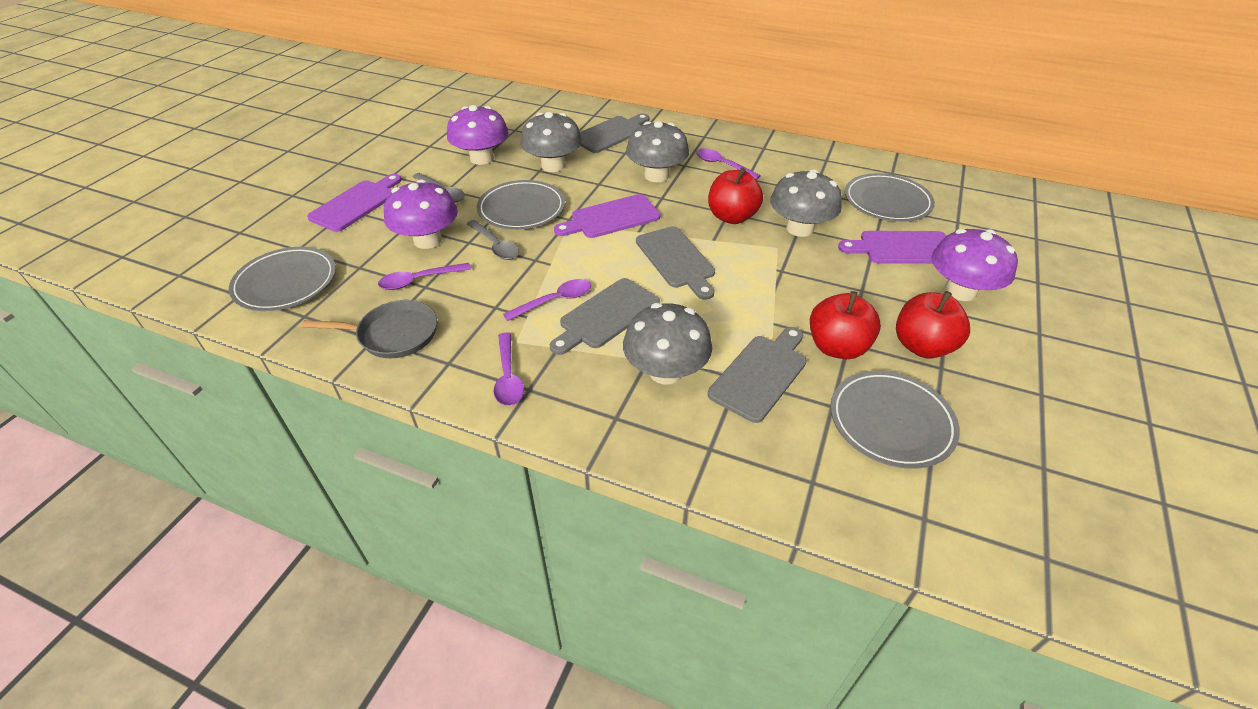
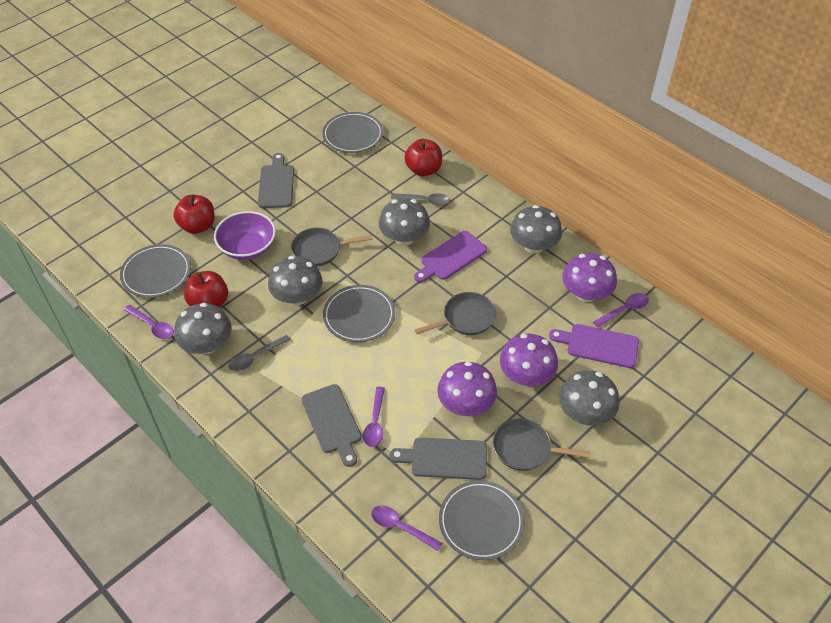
grey cutting board: 4 -> 3
grey mushroom: 4 -> 5
grey pan: 1 -> 3
purple bowl: 0 -> 1
purple cutting board: 3 -> 2

